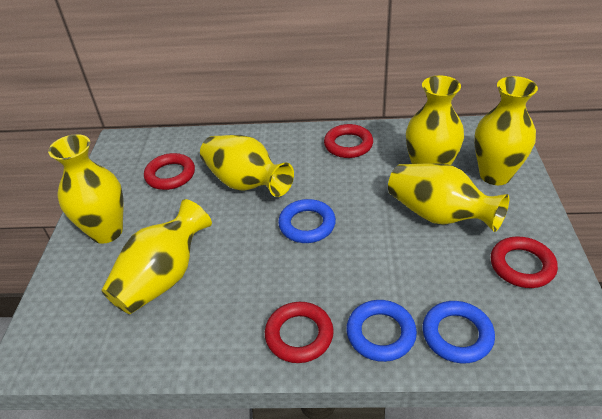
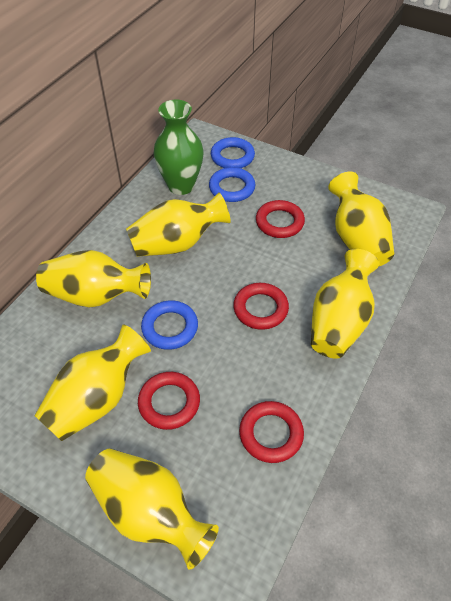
green vase: 0 -> 1

